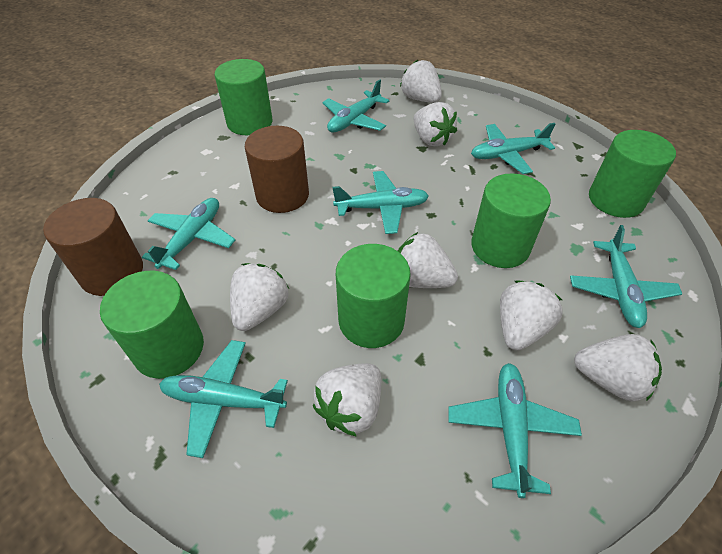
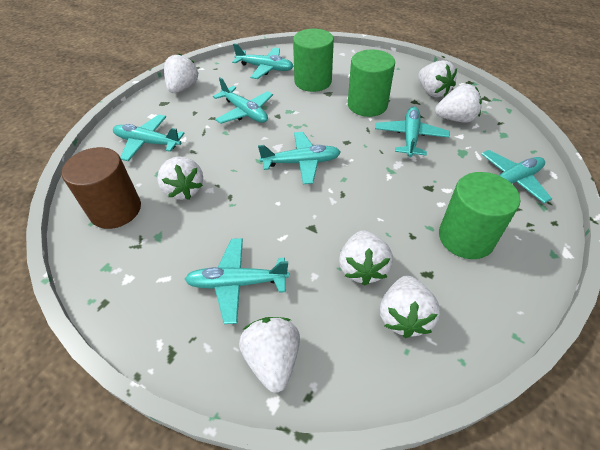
brown cylinder: 2 -> 1
green cylinder: 5 -> 3

